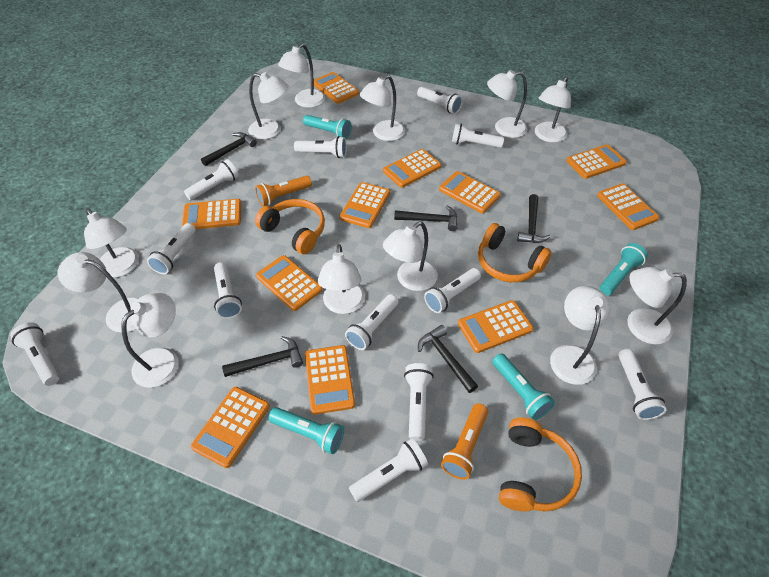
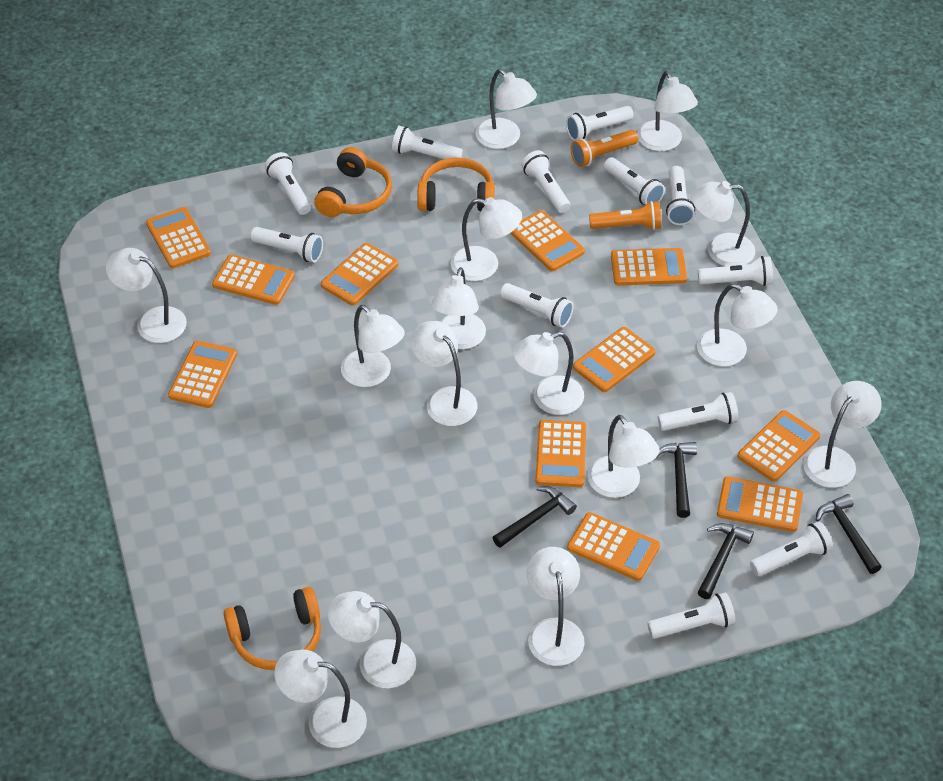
black hammer: 5 -> 4
turquoise flashlight: 4 -> 0
white lamp: 12 -> 15

